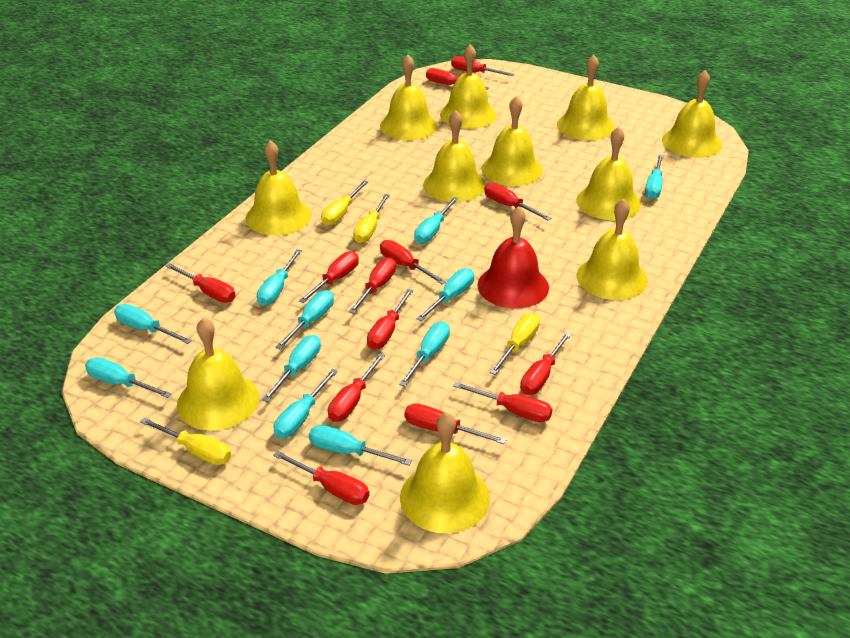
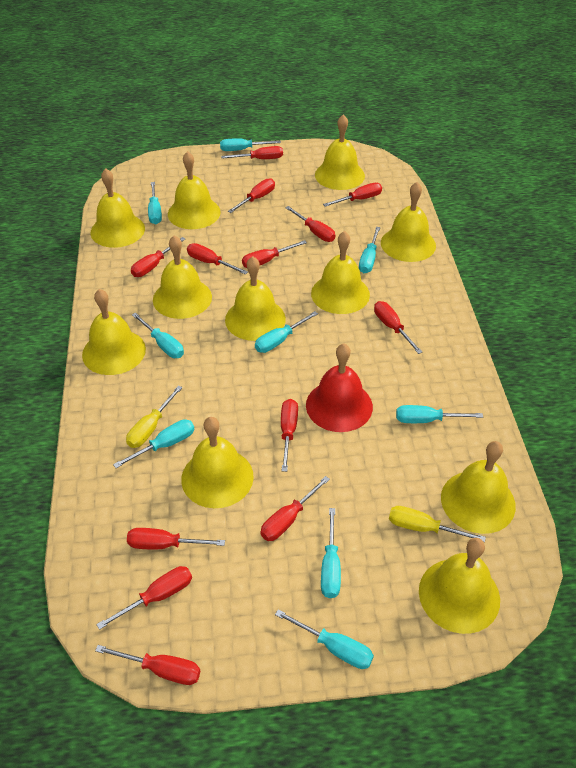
turquoise screwdriver: 11 -> 9
yellow screwdriver: 4 -> 2

